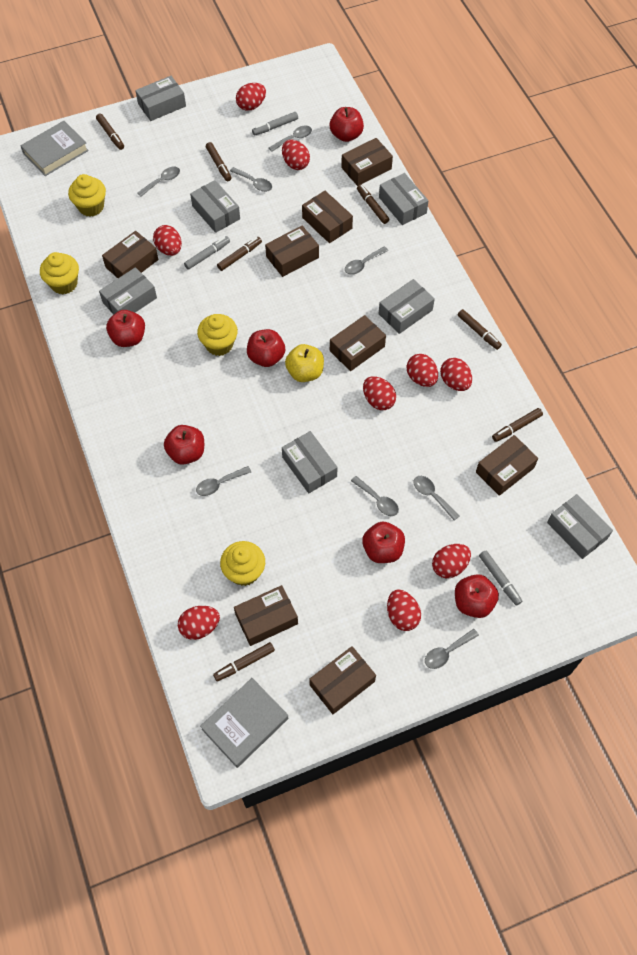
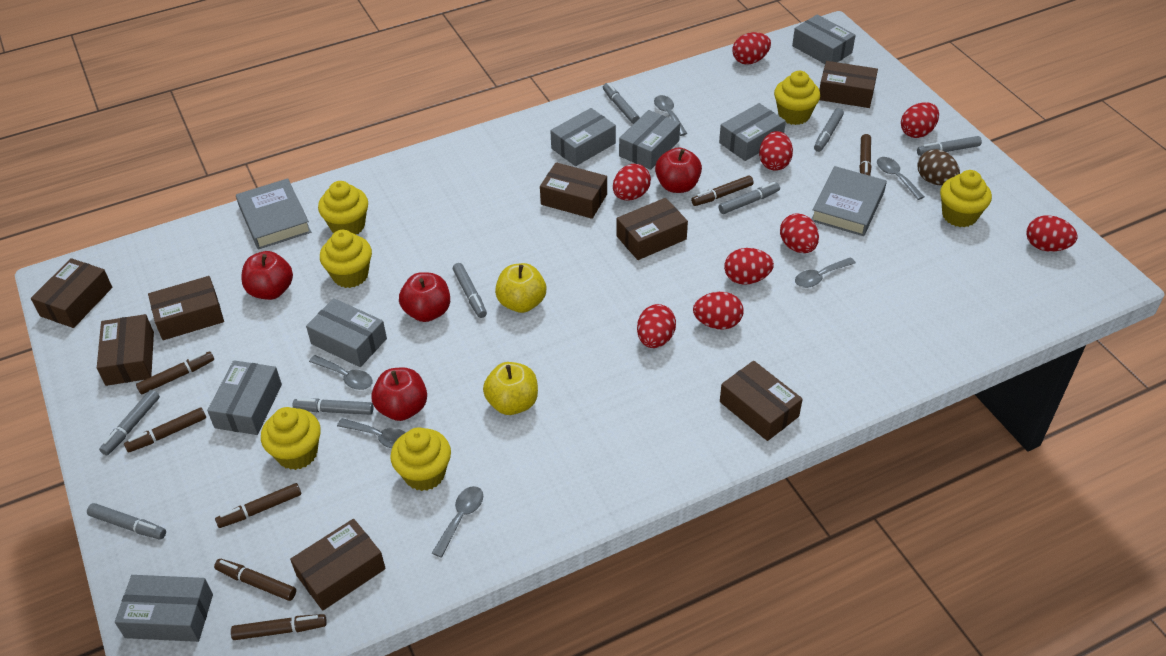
brown egg: 0 -> 1
grey marker: 3 -> 8
grey spoon: 8 -> 6
red apple: 6 -> 4
yellow apple: 1 -> 2
yellow cupcake: 4 -> 6

